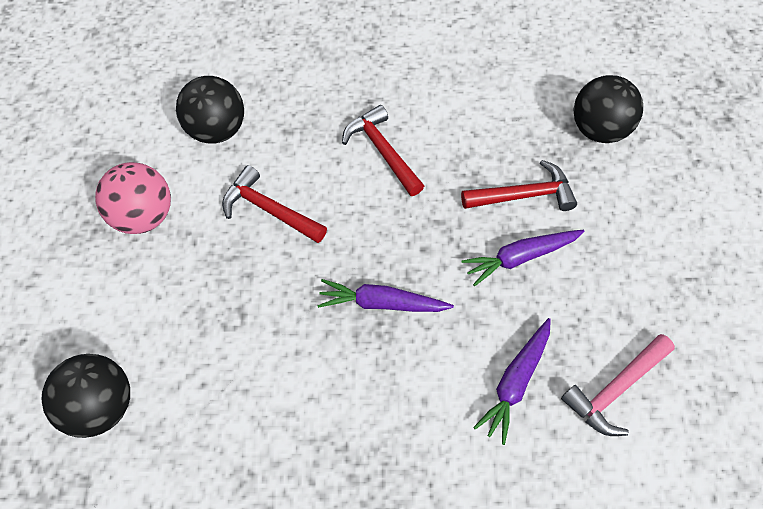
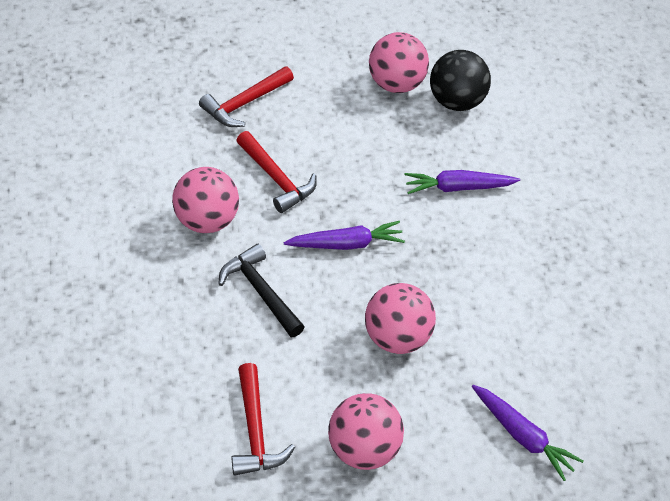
black ball: 3 -> 1
black hammer: 0 -> 1
pink ball: 1 -> 4
pink hammer: 1 -> 0

